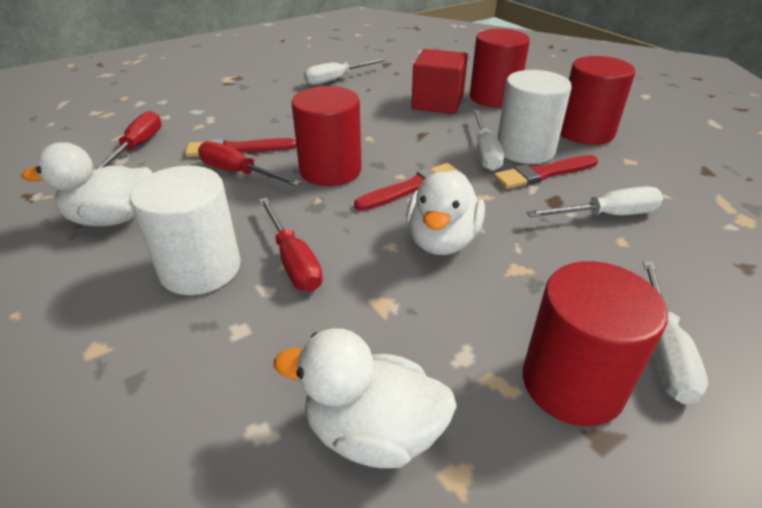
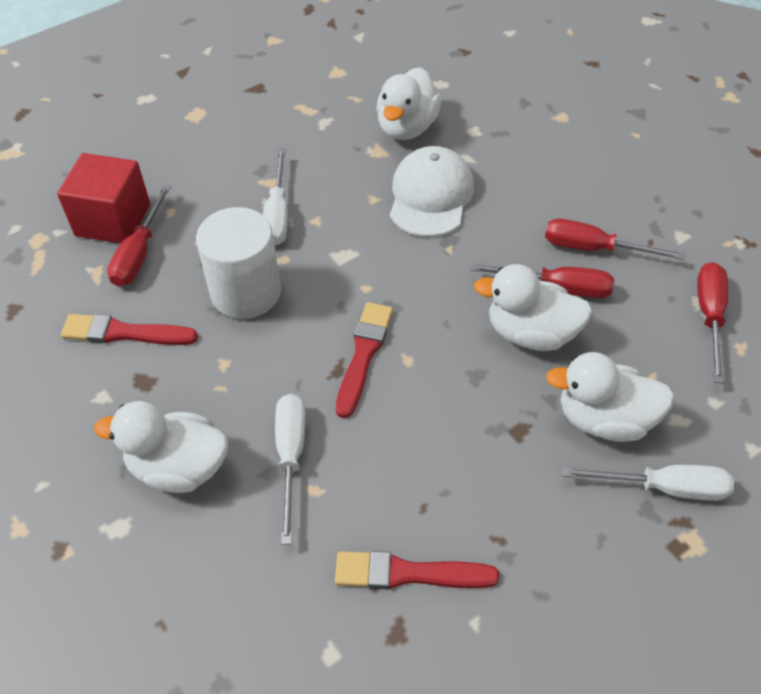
red cylinder: 4 -> 0
red screwdriver: 3 -> 4
white cap: 0 -> 1
white cylinder: 2 -> 1
white duck: 3 -> 4
white screwdriver: 4 -> 3

